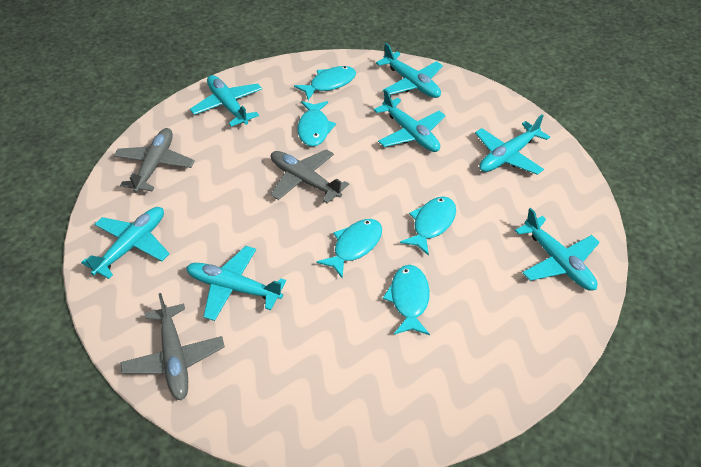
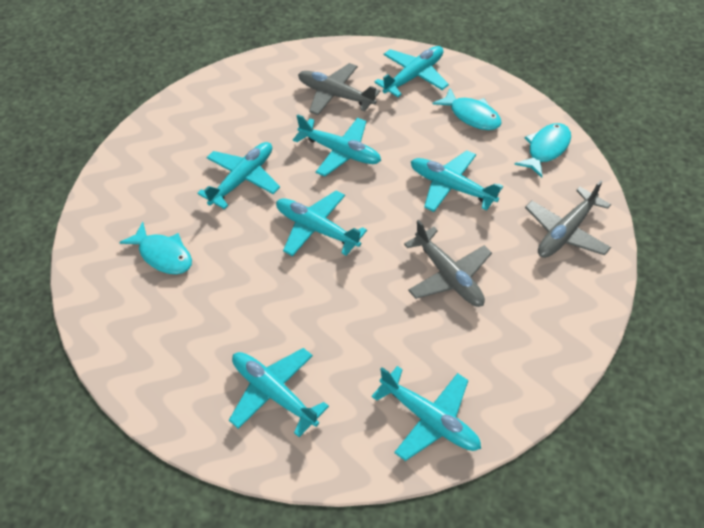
turquoise fish: 5 -> 3

